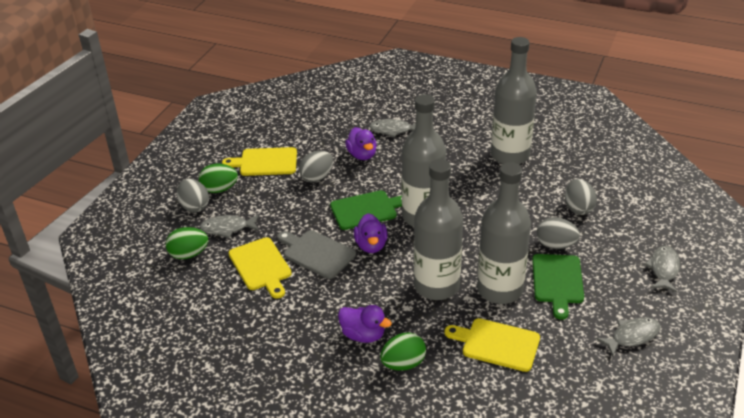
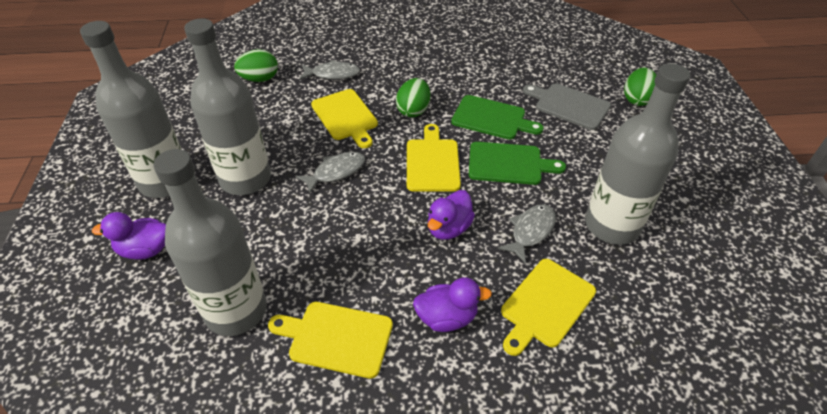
grey egg: 4 -> 0
grey fish: 4 -> 3
yellow cutting board: 3 -> 4

